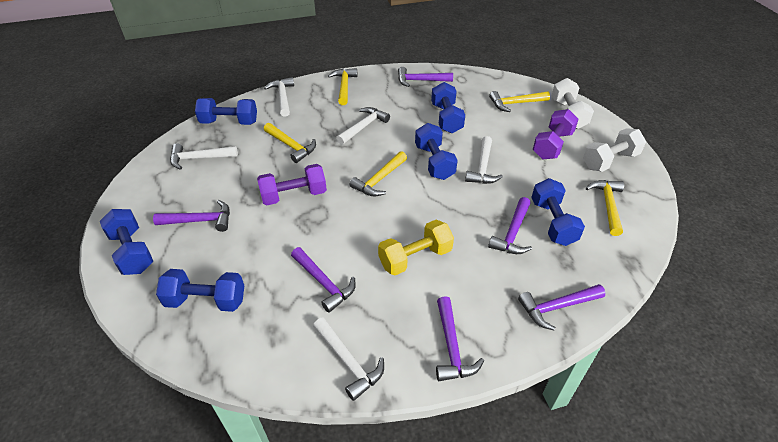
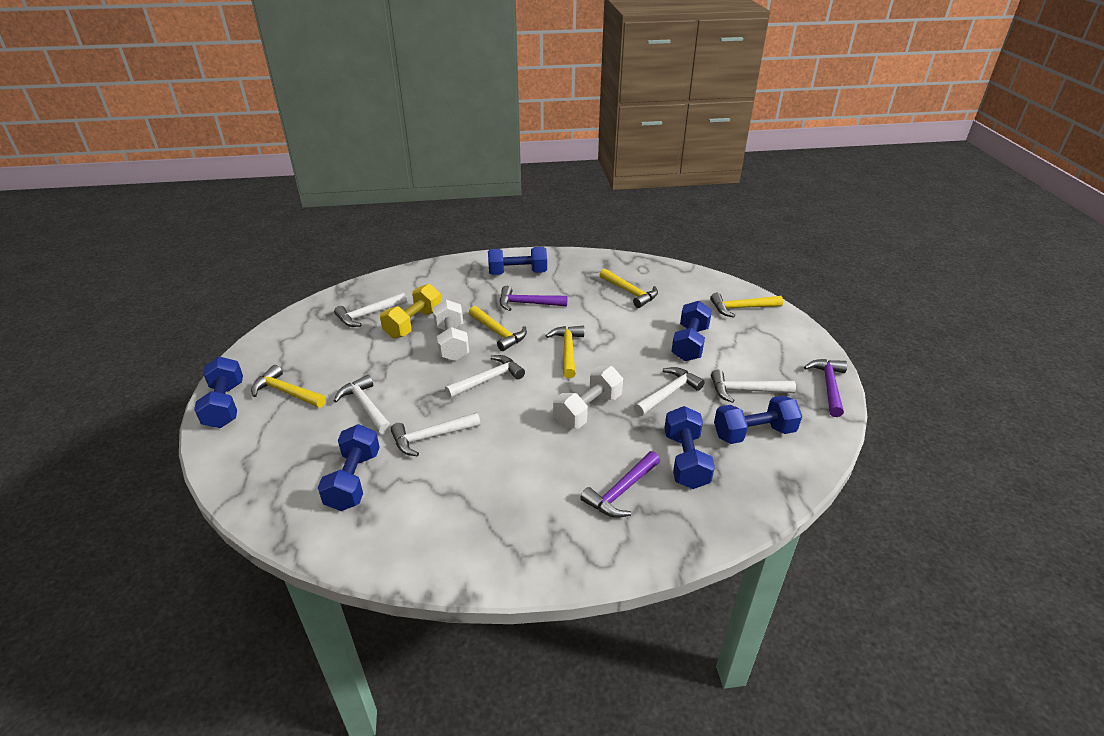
purple dumbbell: 2 -> 0
purple hammer: 6 -> 3
white hammer: 5 -> 6

